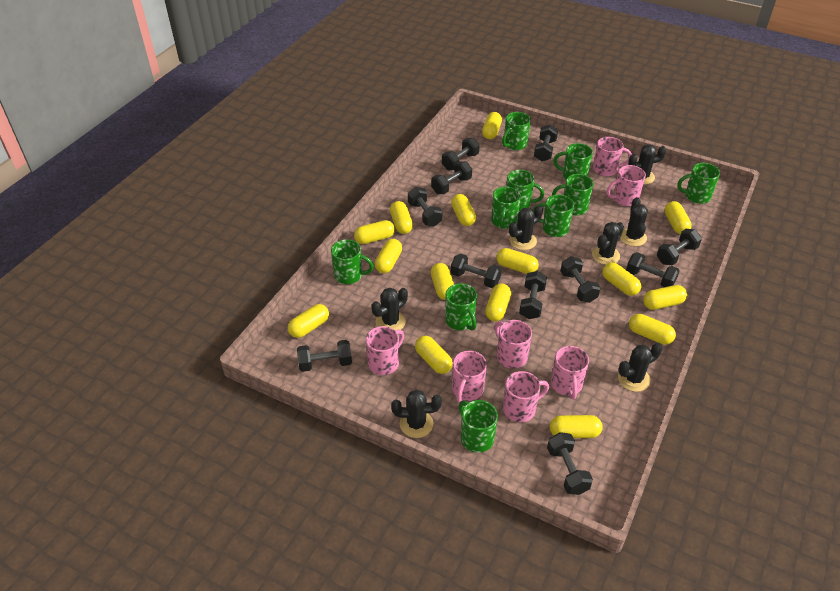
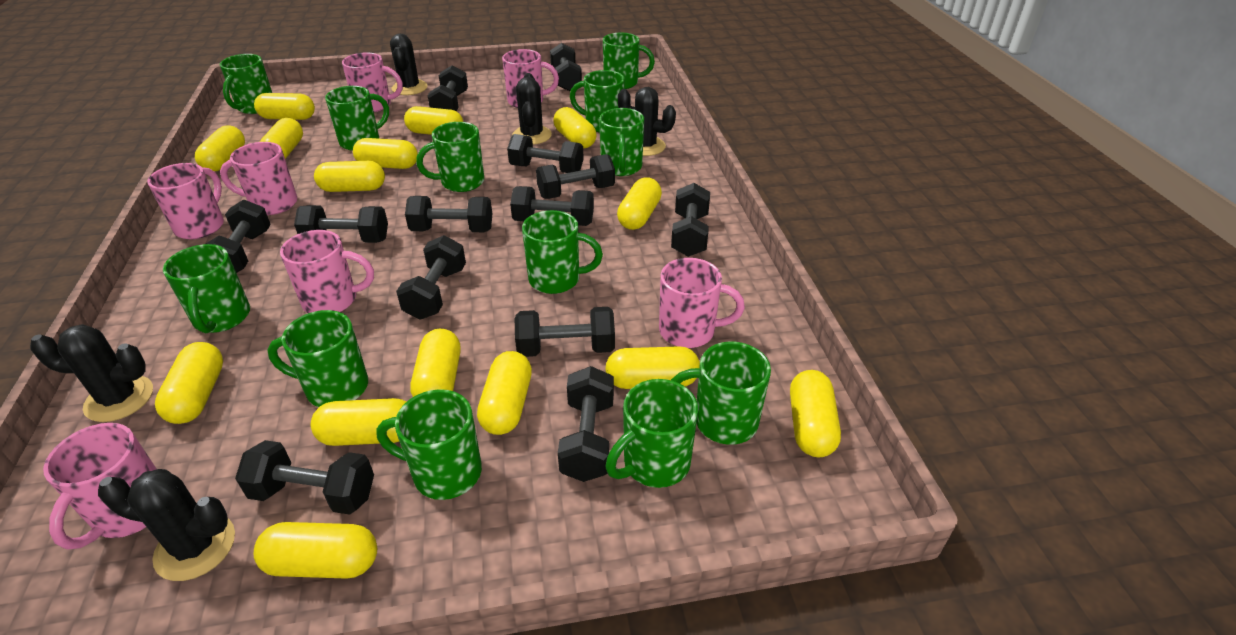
black cactus: 7 -> 5
black dumbbell: 11 -> 13
green mug: 10 -> 12

